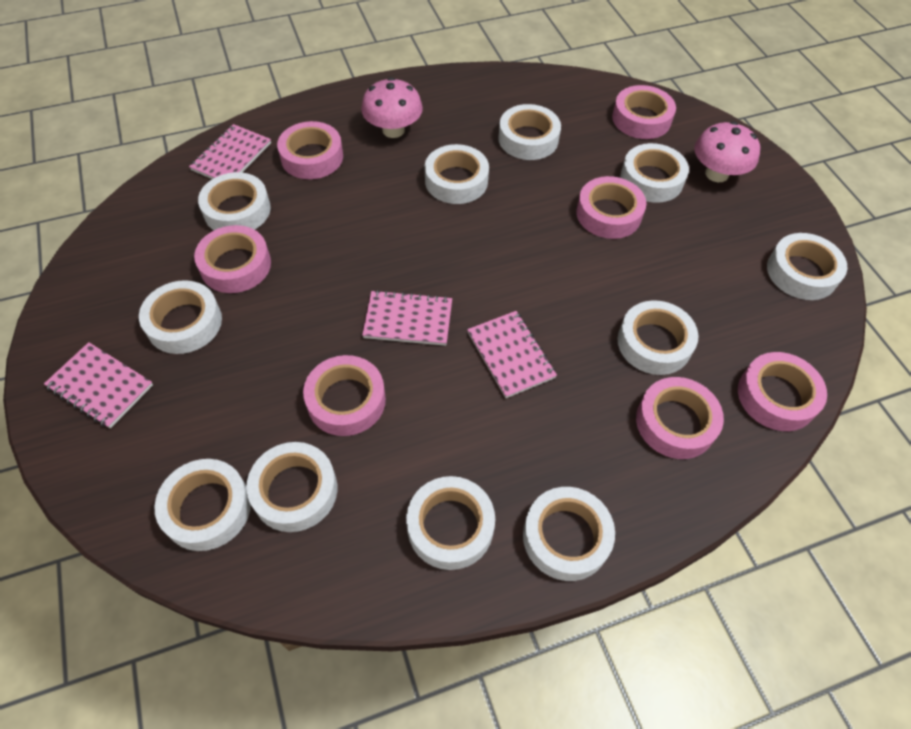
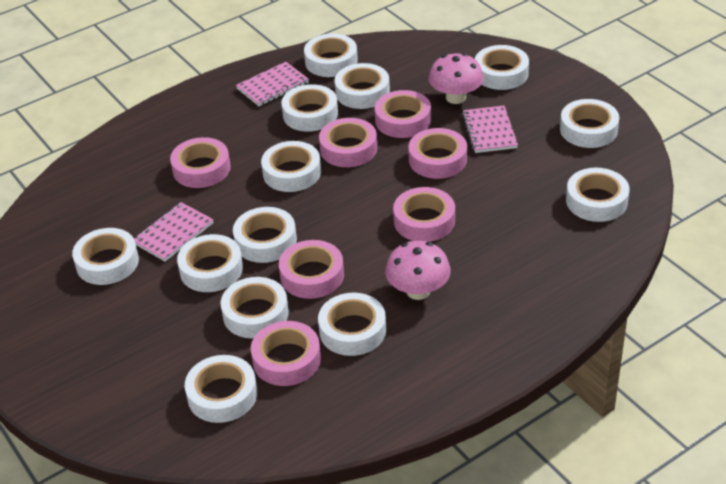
pink notebook: 4 -> 3
white tape: 11 -> 13

